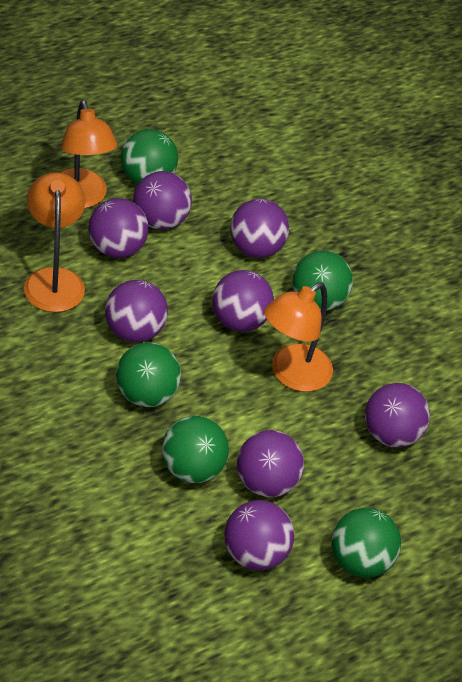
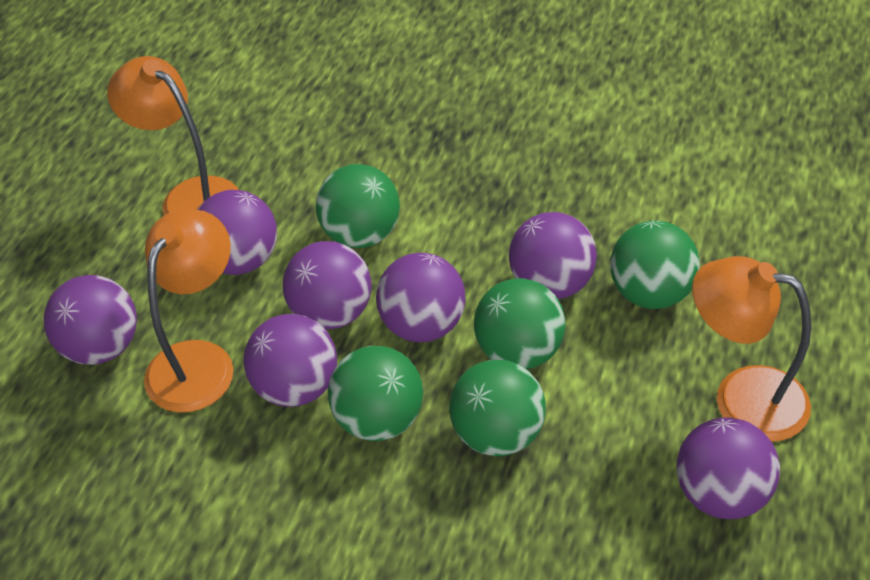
purple ball: 8 -> 7

